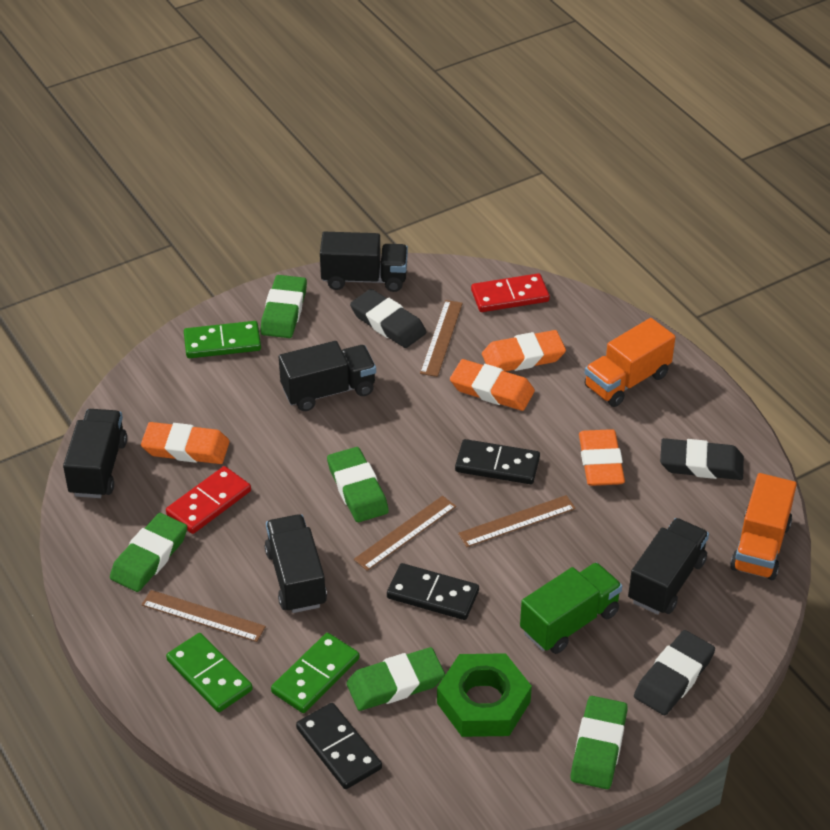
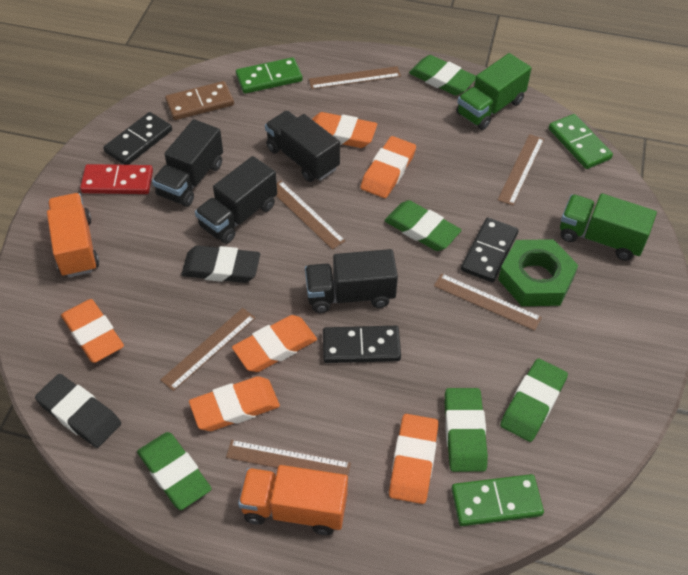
black eraser: 3 -> 2
black truck: 5 -> 4
brown domino: 0 -> 1
brown ruler: 4 -> 6
green truck: 1 -> 2
orange eraser: 4 -> 6
red domino: 2 -> 1

